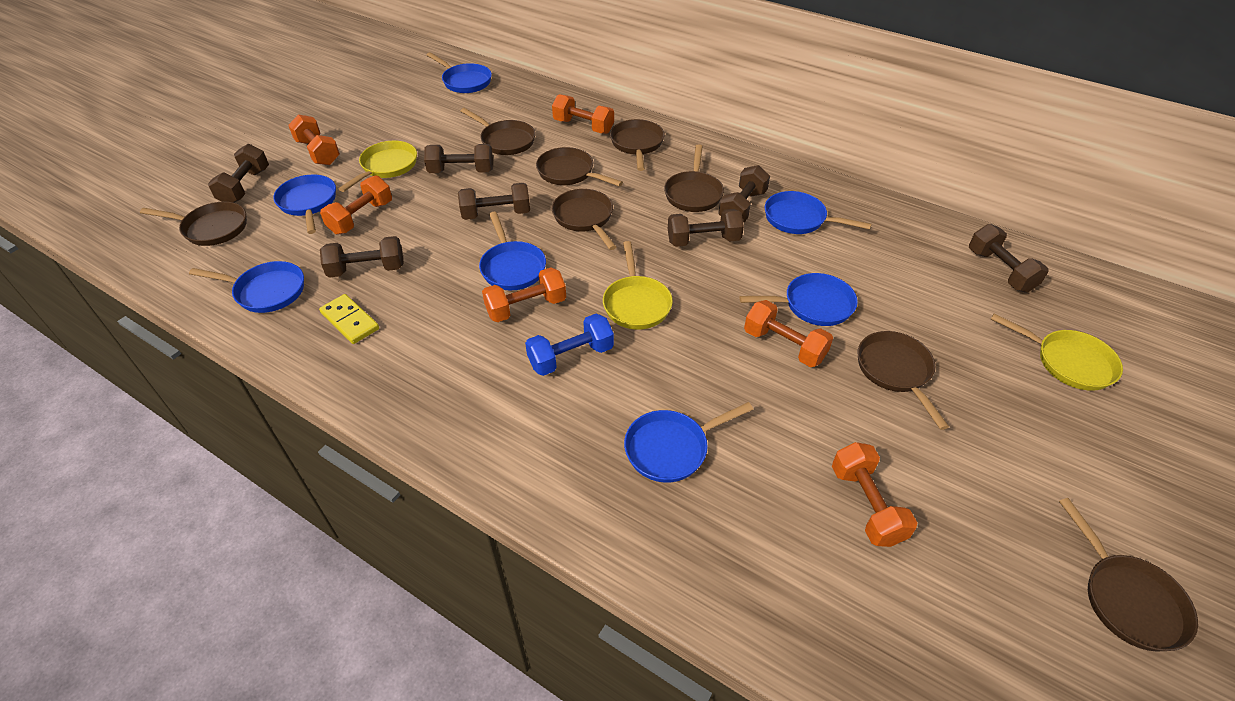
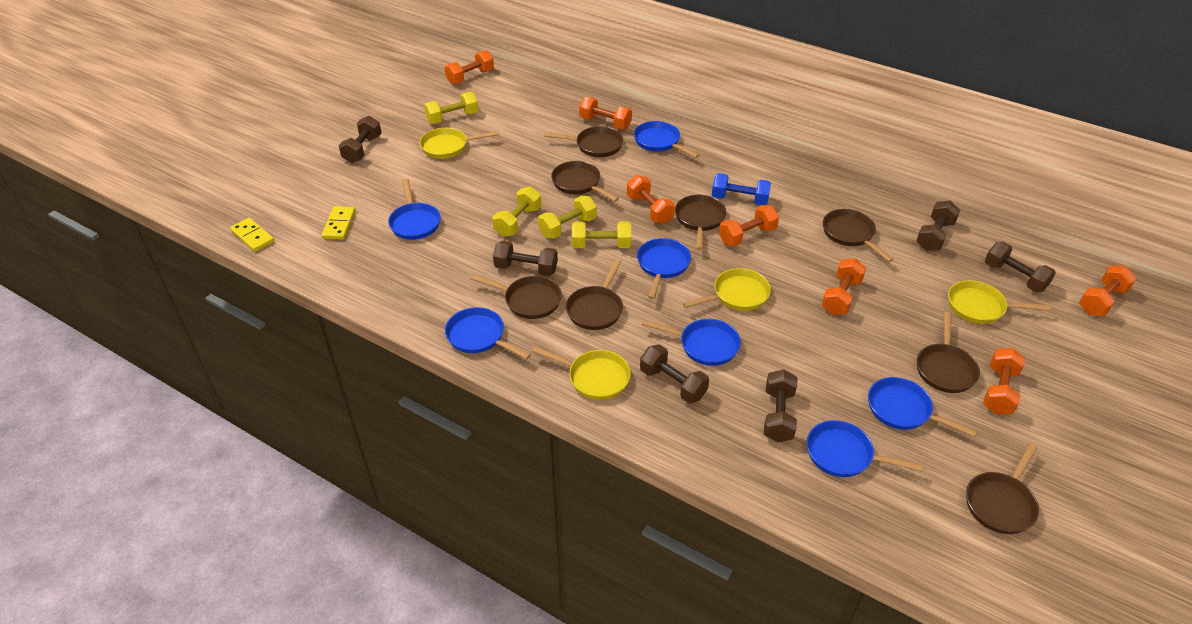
brown dumbbell: 7 -> 6
orange dumbbell: 6 -> 7
yellow domino: 1 -> 2
yellow dumbbell: 0 -> 4
yellow pan: 3 -> 4

